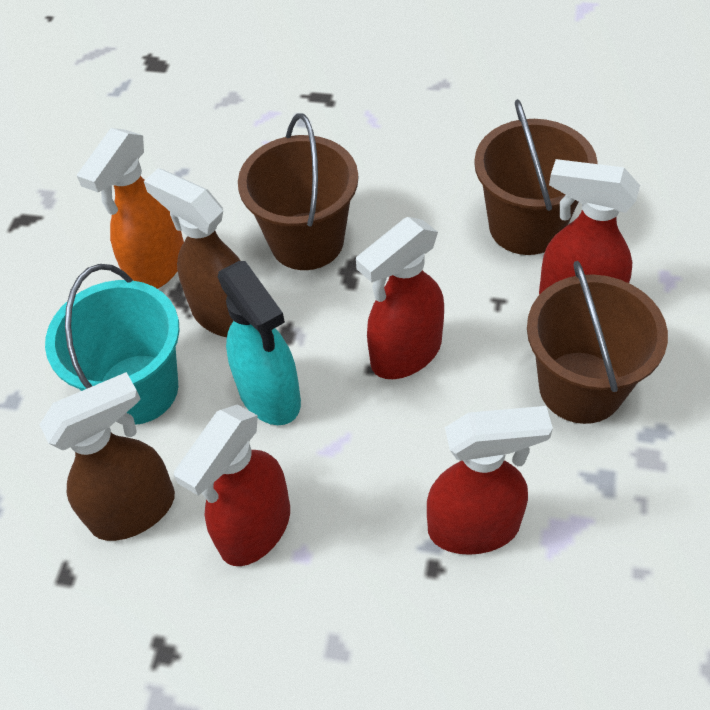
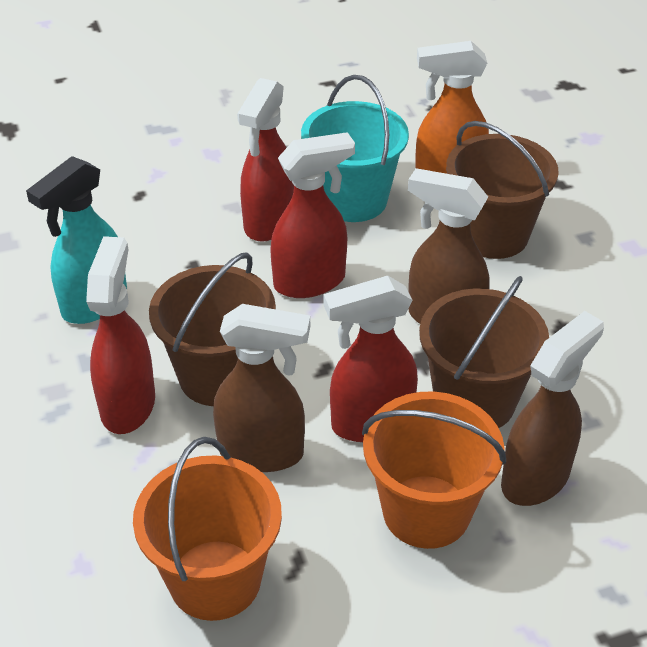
brown spray bottle: 2 -> 3
orange bucket: 0 -> 2

